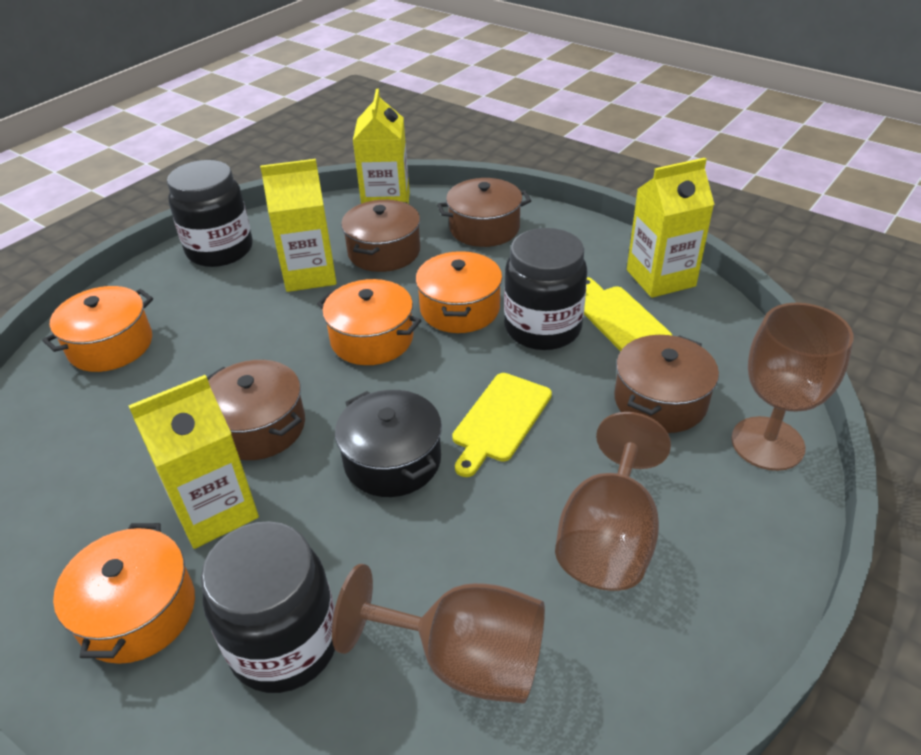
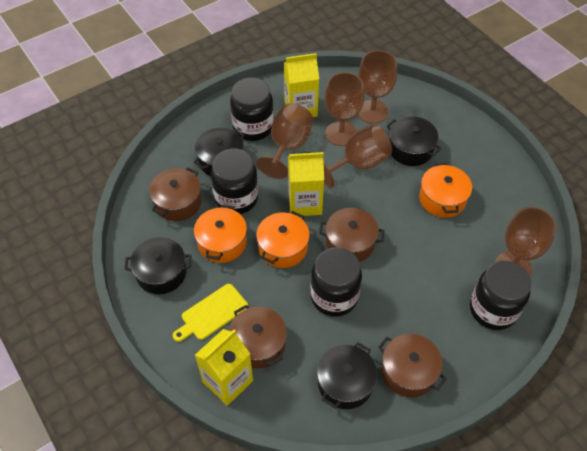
black jar: 3 -> 4
black pot: 1 -> 4
brown goblet: 3 -> 5
orange pot: 4 -> 3
yellow carton: 4 -> 3
yellow cutting board: 2 -> 1

